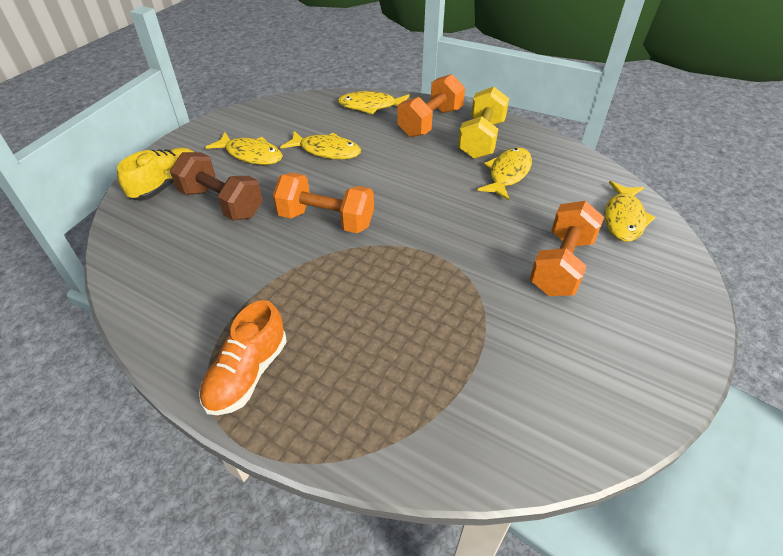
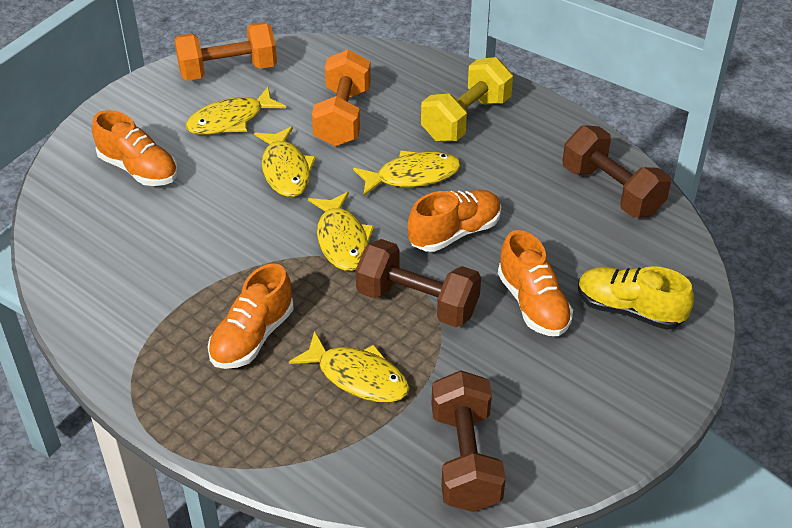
brown dumbbell: 1 -> 3
orange dumbbell: 3 -> 2
orange shoe: 1 -> 4

